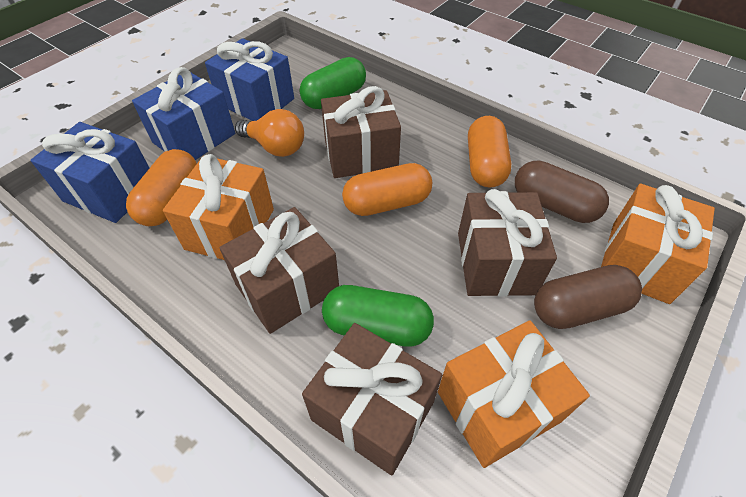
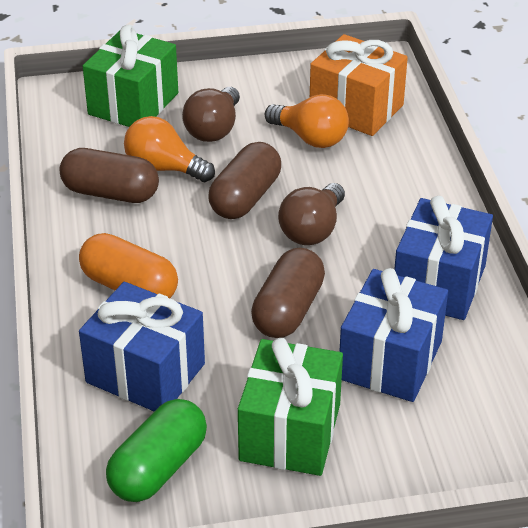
brown capsule: 2 -> 3
brown gift: 4 -> 0
brown light bulb: 0 -> 2
green capsule: 2 -> 1
green gift: 0 -> 2
orange capsule: 3 -> 1
orange gift: 3 -> 1
orange light bulb: 1 -> 2

